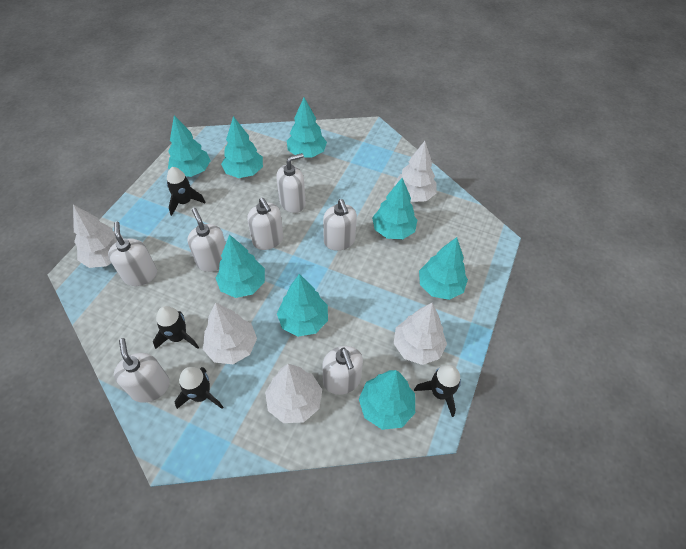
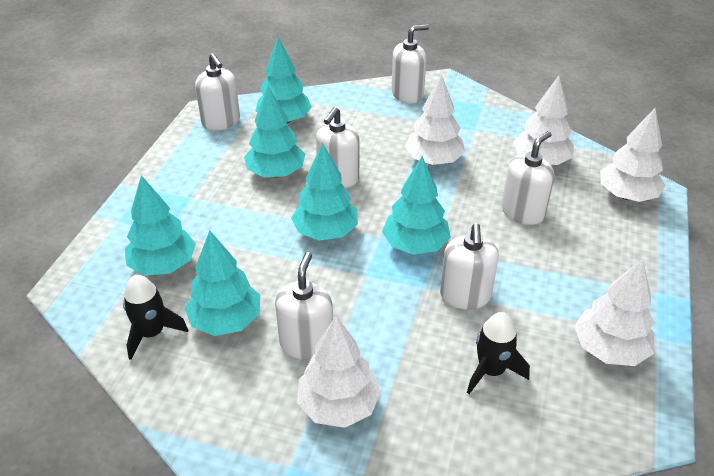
black rocket: 4 -> 2
turquoise tree: 8 -> 6
white soap dispenser: 7 -> 6

